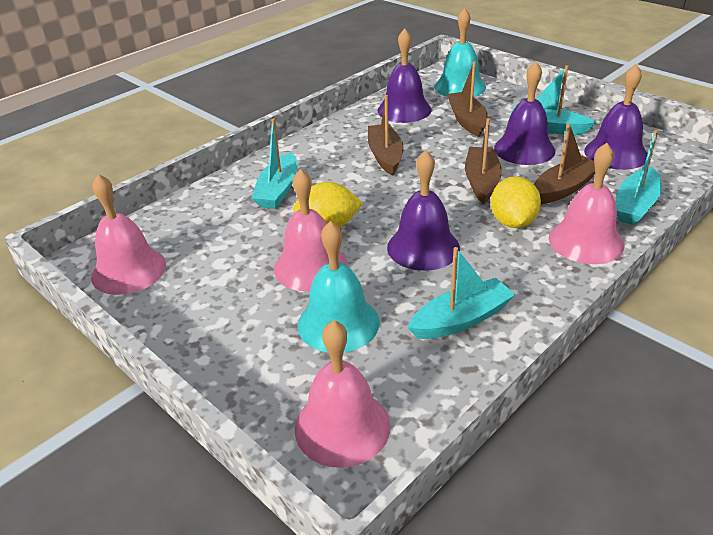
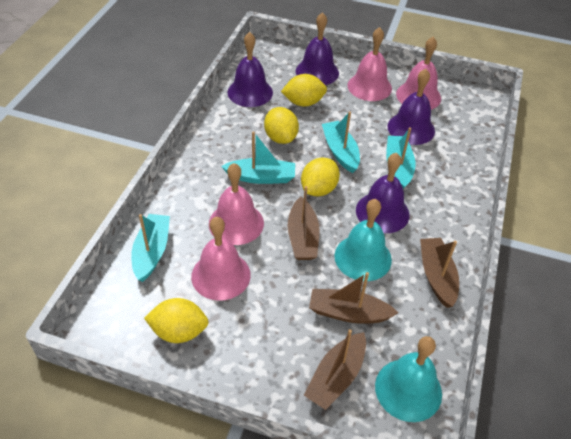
yellow lemon: 2 -> 4

